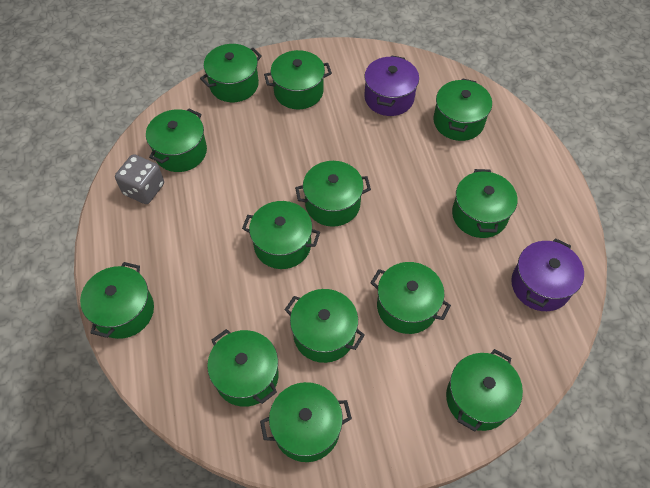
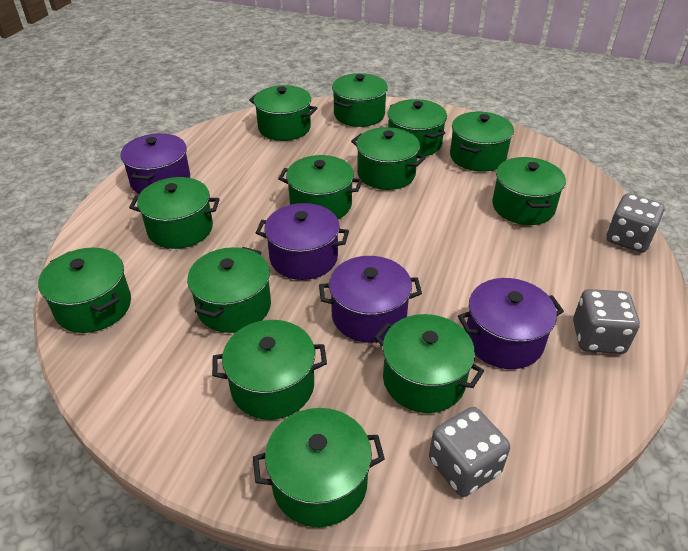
grey dice: 1 -> 3
purple pot: 2 -> 4

